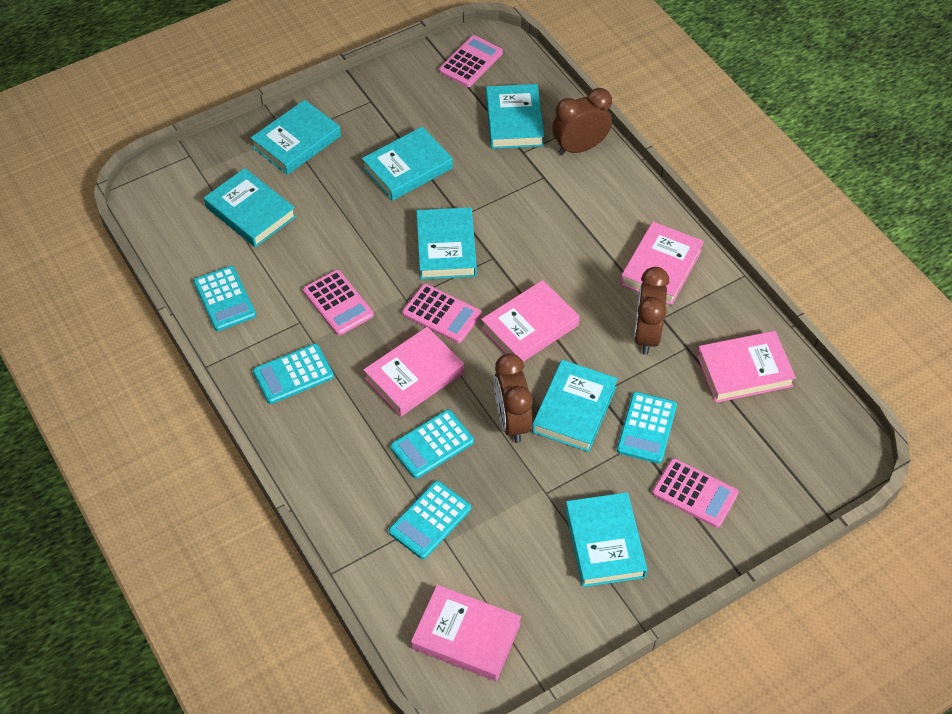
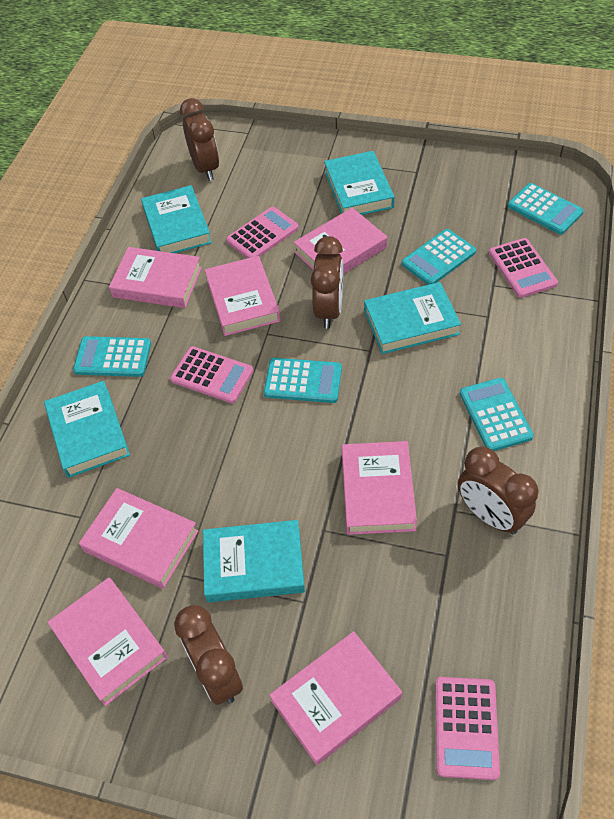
brown clock: 3 -> 4
pink book: 5 -> 7
turquoise book: 7 -> 5

